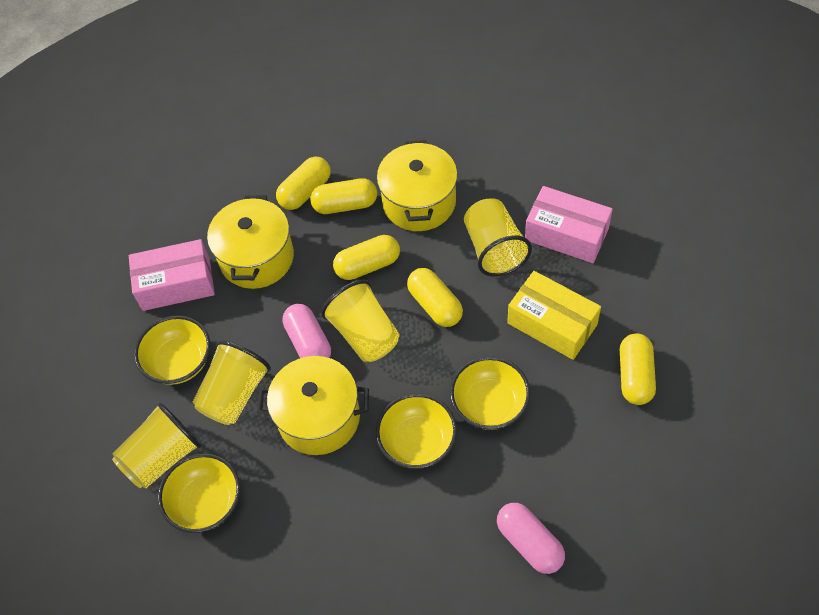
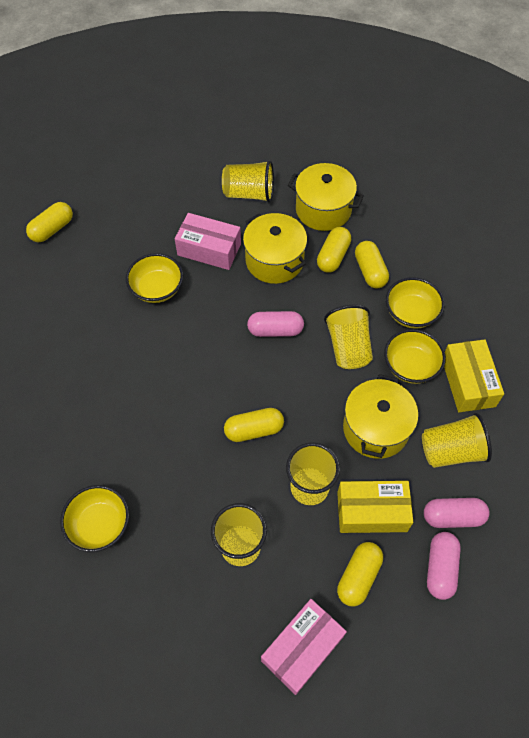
pink capsule: 2 -> 3
yellow box: 1 -> 2
yellow cup: 4 -> 5

